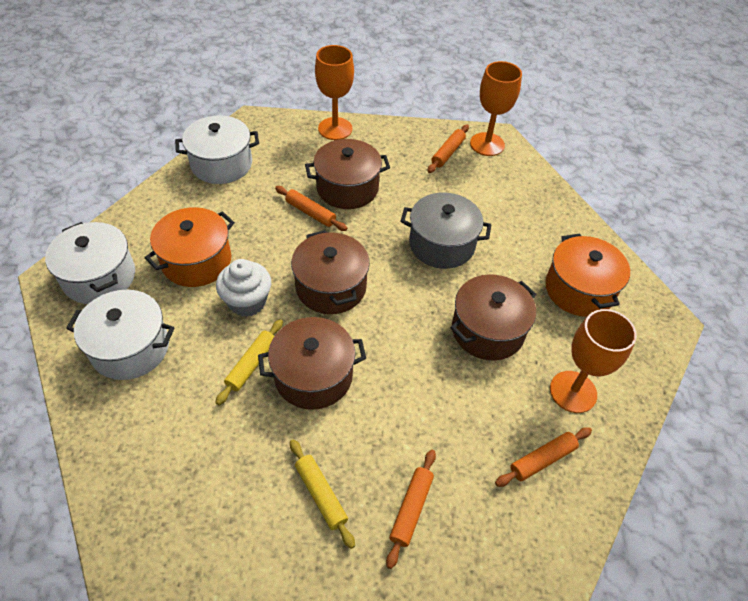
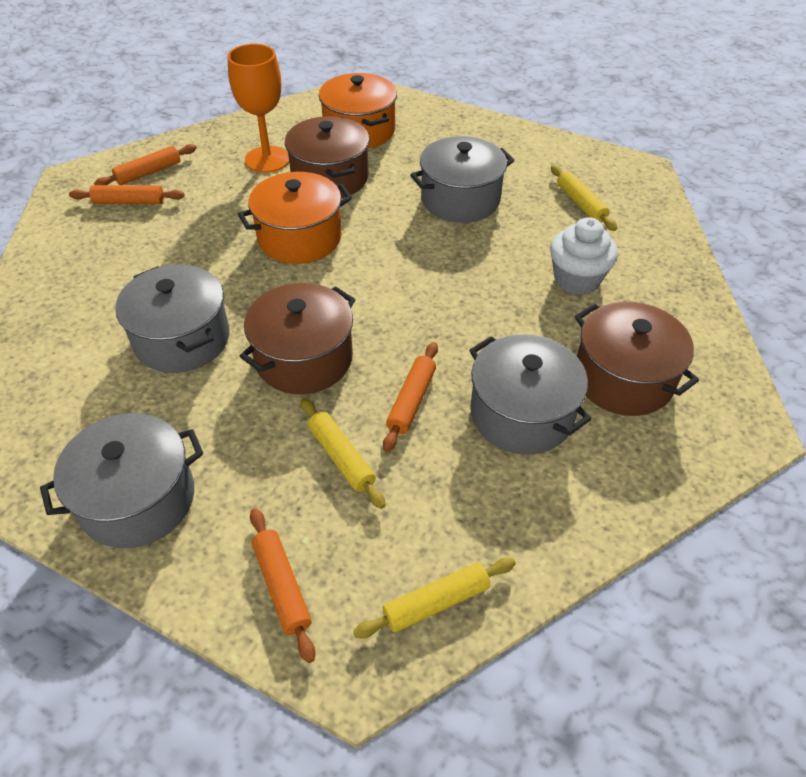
brown pot: 4 -> 3
grey pot: 1 -> 4
orange goblet: 3 -> 1
white pot: 3 -> 0
yellow rolling pin: 2 -> 3

